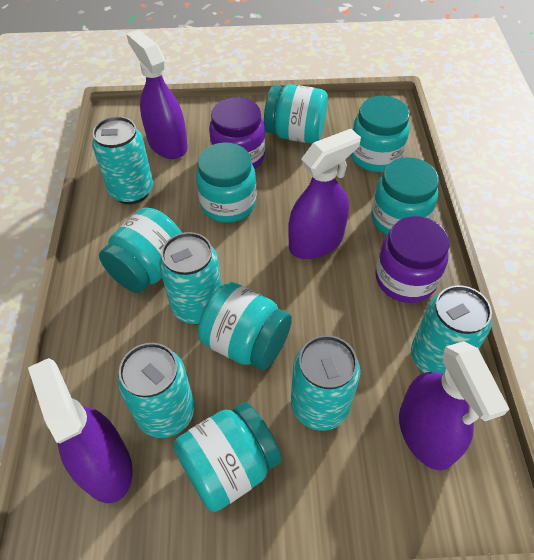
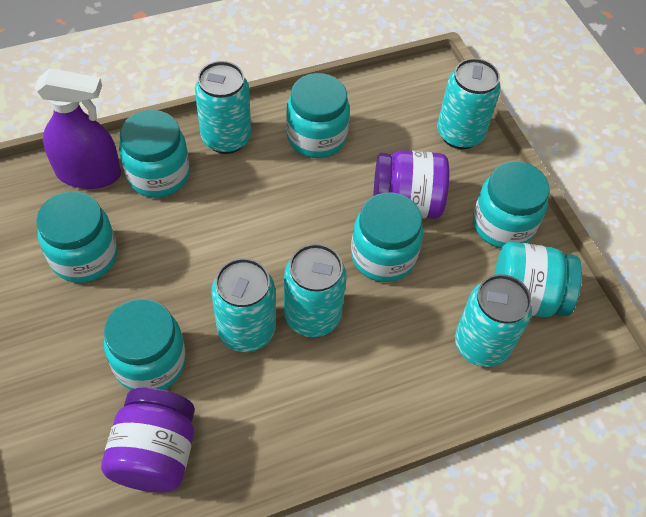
purple spray bottle: 4 -> 1

